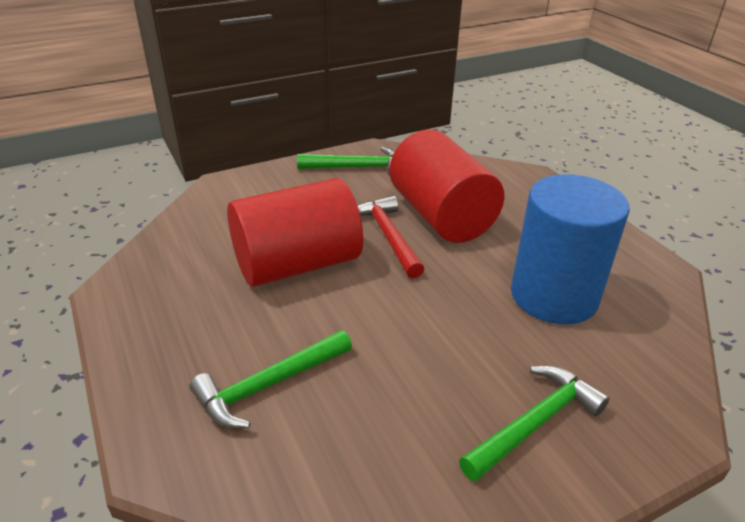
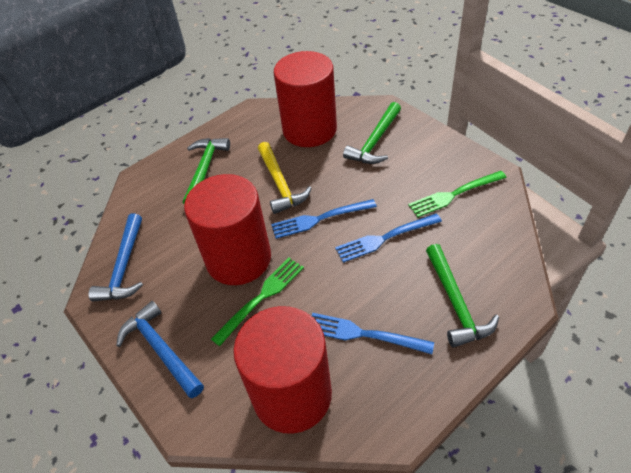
blue cylinder: 1 -> 0
blue fork: 0 -> 3
blue hammer: 0 -> 2
green fork: 0 -> 2
red cylinder: 2 -> 3
red hammer: 1 -> 0
yellow hammer: 0 -> 1

